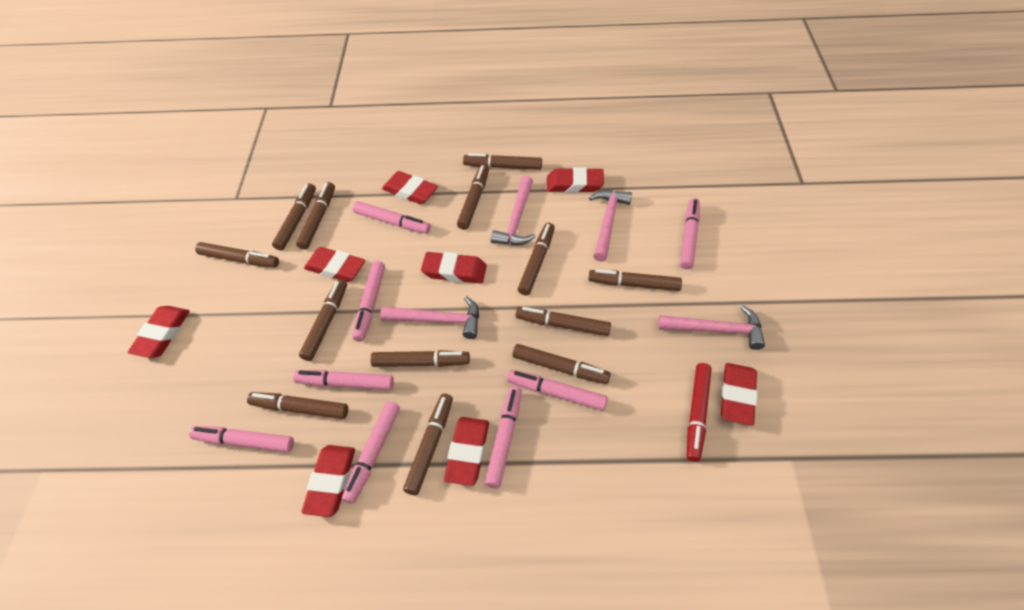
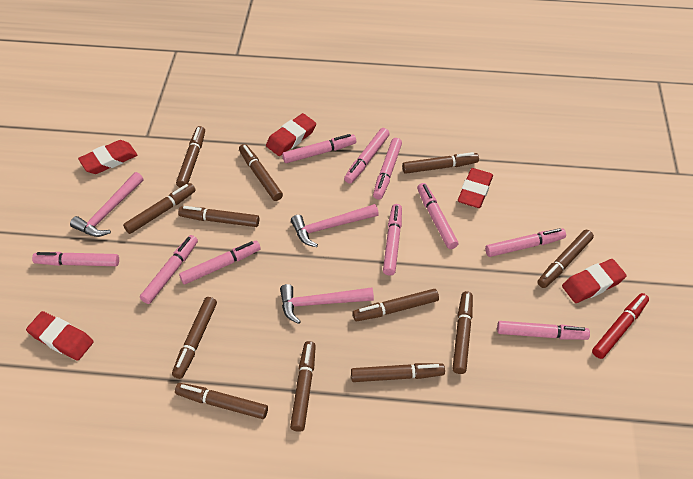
brown marker: 13 -> 12
pink hammer: 4 -> 3
pink marker: 8 -> 10
red eraser: 8 -> 5

